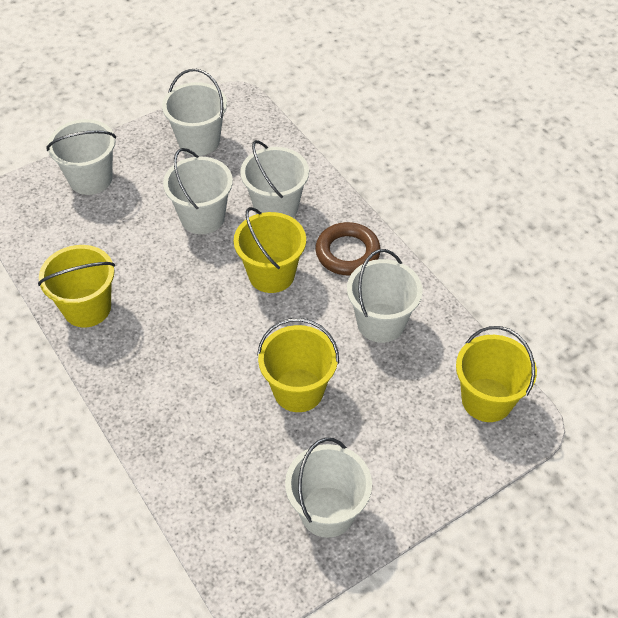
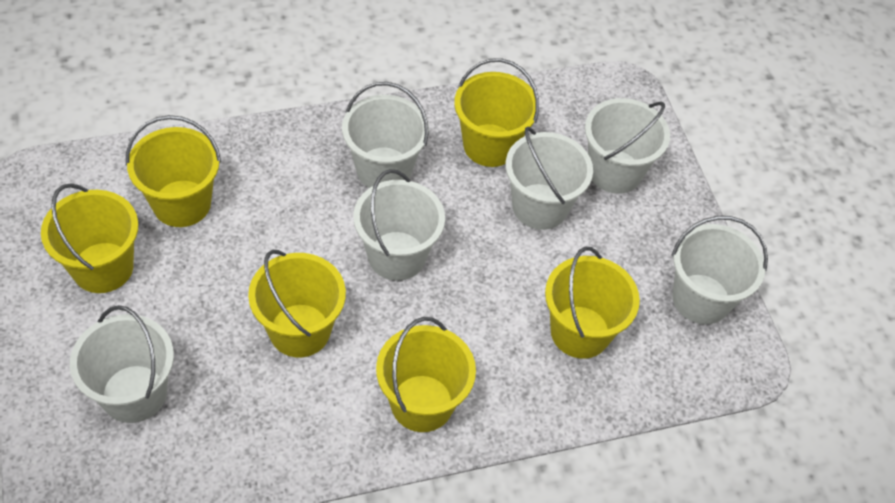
brown ring: 1 -> 0
yellow bucket: 4 -> 6

